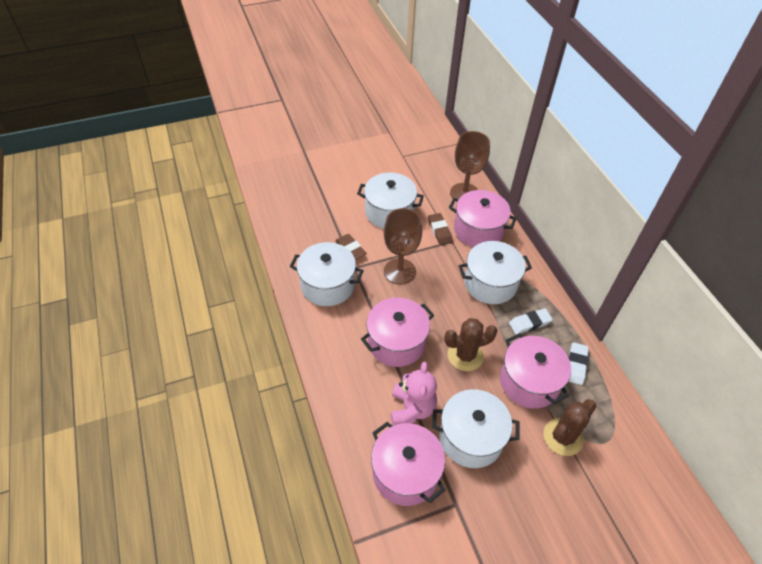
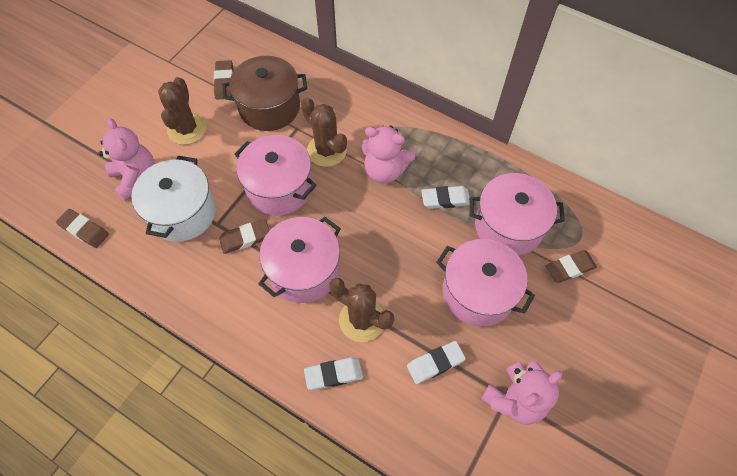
brown cactus: 2 -> 3
brown eraser: 2 -> 4
brown goblet: 2 -> 0
brown pot: 0 -> 1
pink teddy bear: 1 -> 3
white eraser: 2 -> 3
white pot: 4 -> 1

